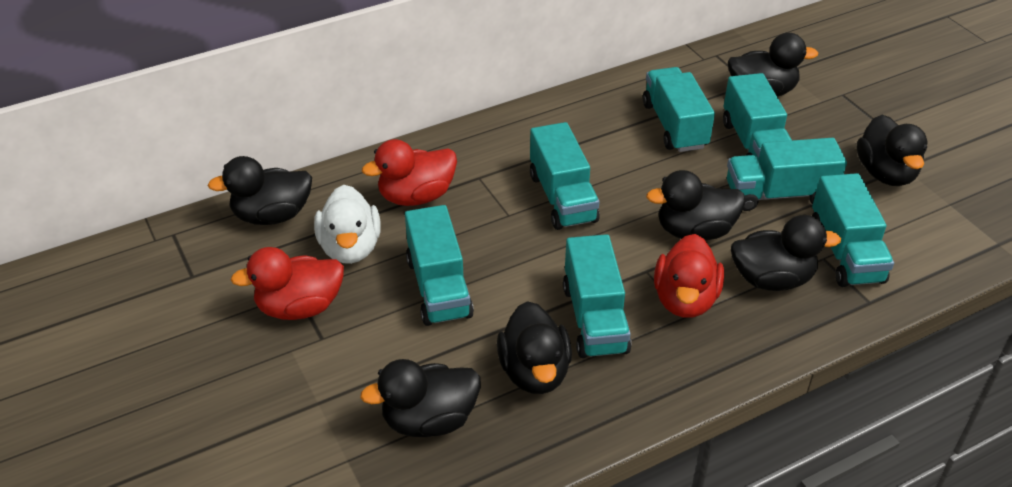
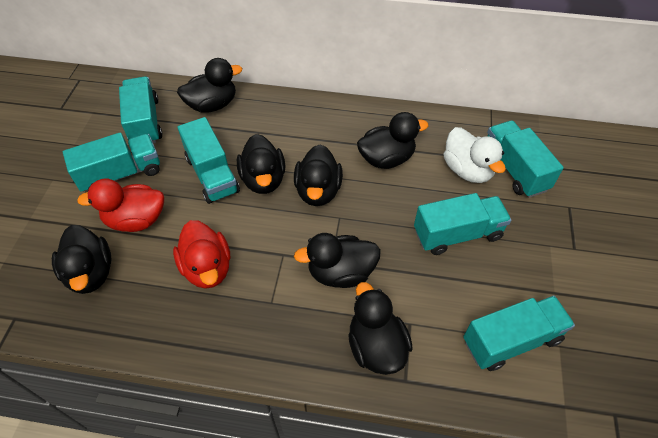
red duck: 3 -> 2
turquoise truck: 7 -> 6

